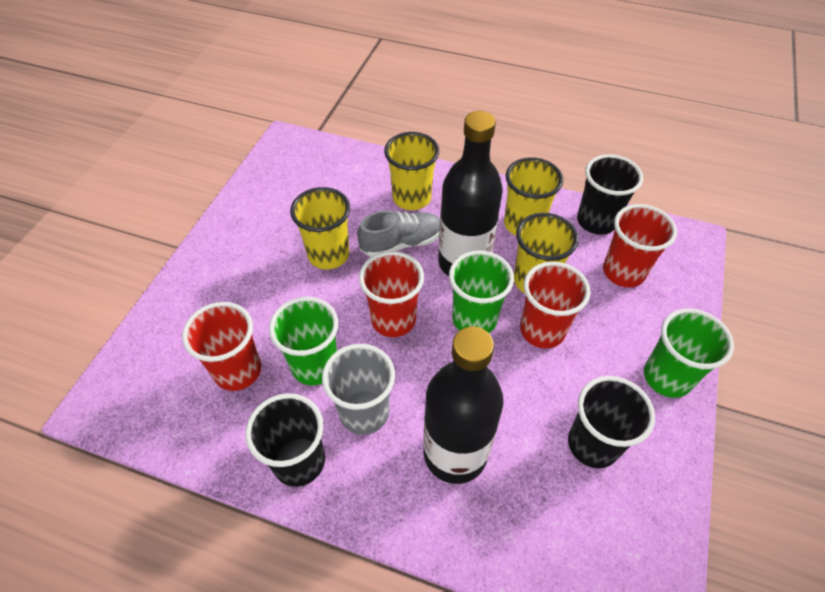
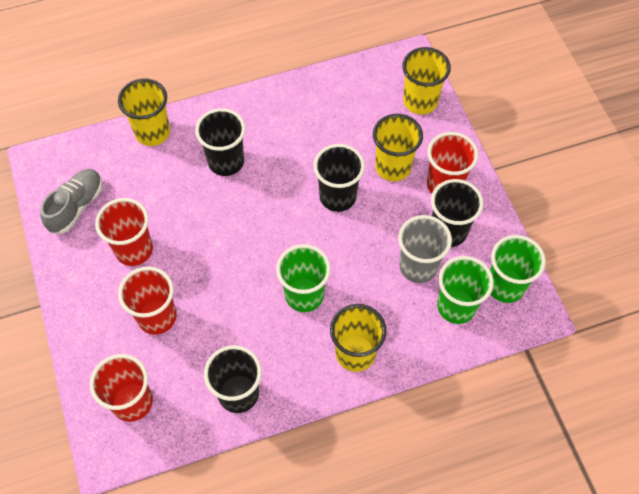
black bottle: 2 -> 0
black cup: 3 -> 4

